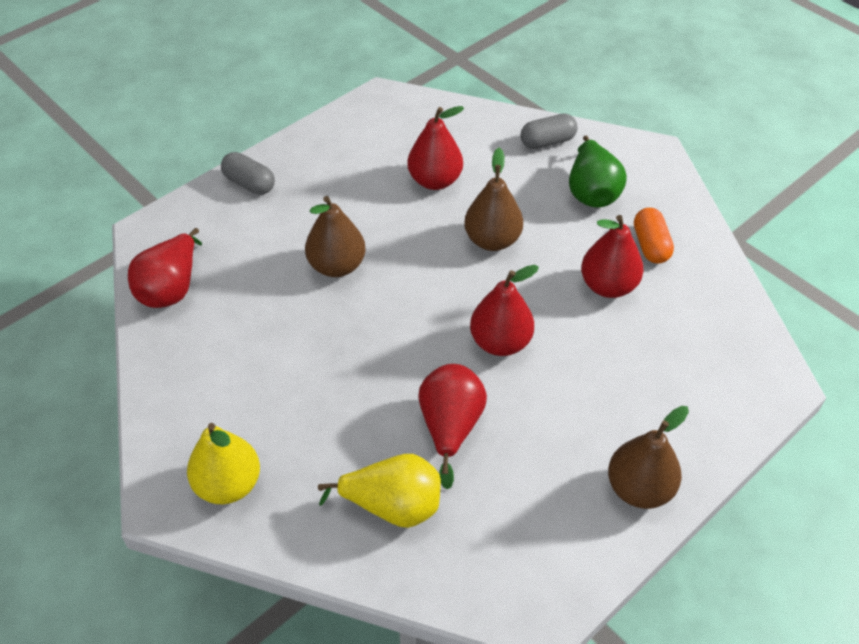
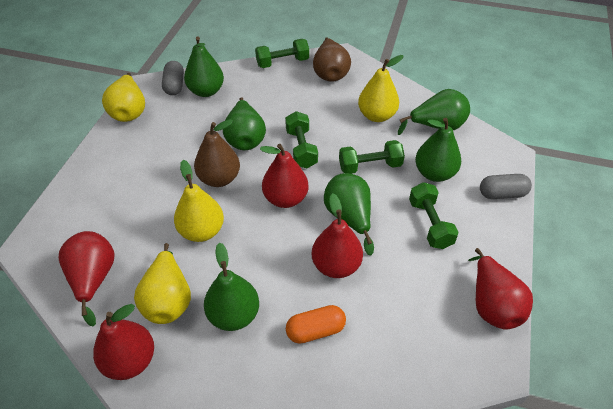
brown pear: 3 -> 2
green dumbbell: 0 -> 4
green pear: 1 -> 6
yellow pear: 2 -> 4

